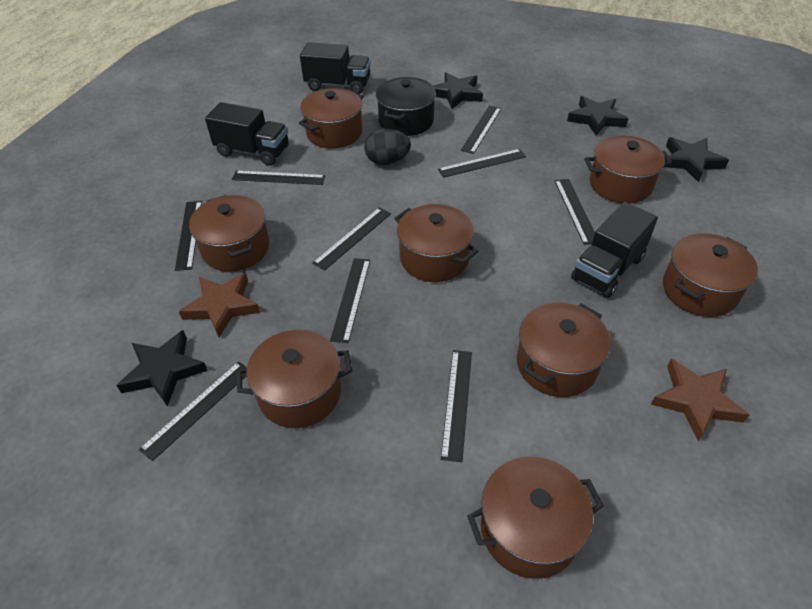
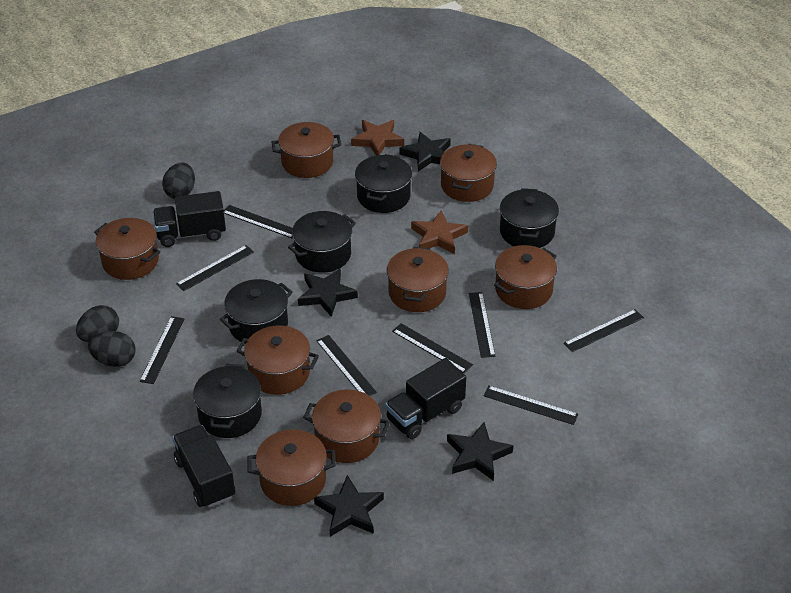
black egg: 1 -> 3
black pot: 1 -> 5
black ruler: 9 -> 8

